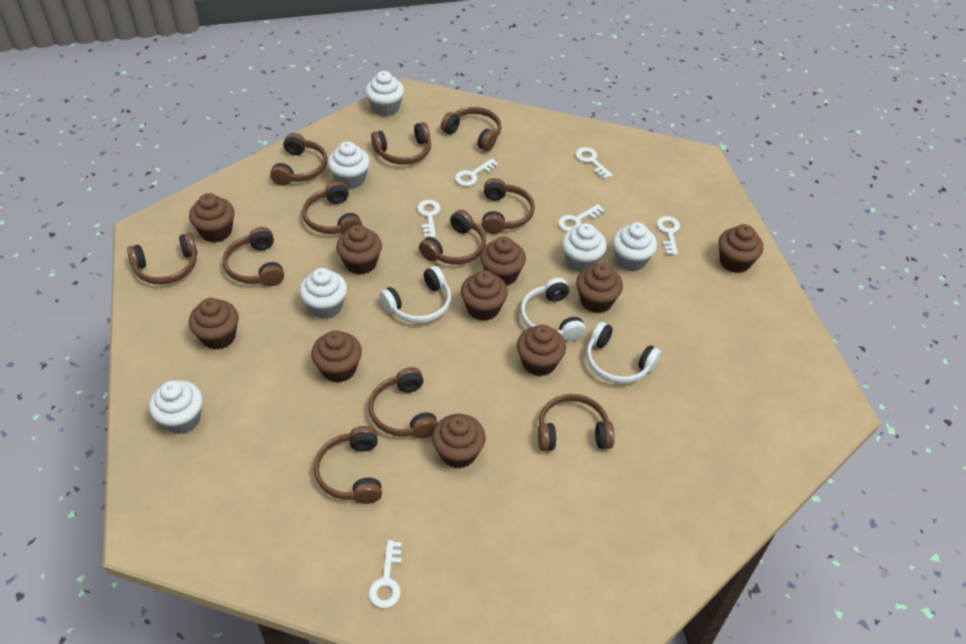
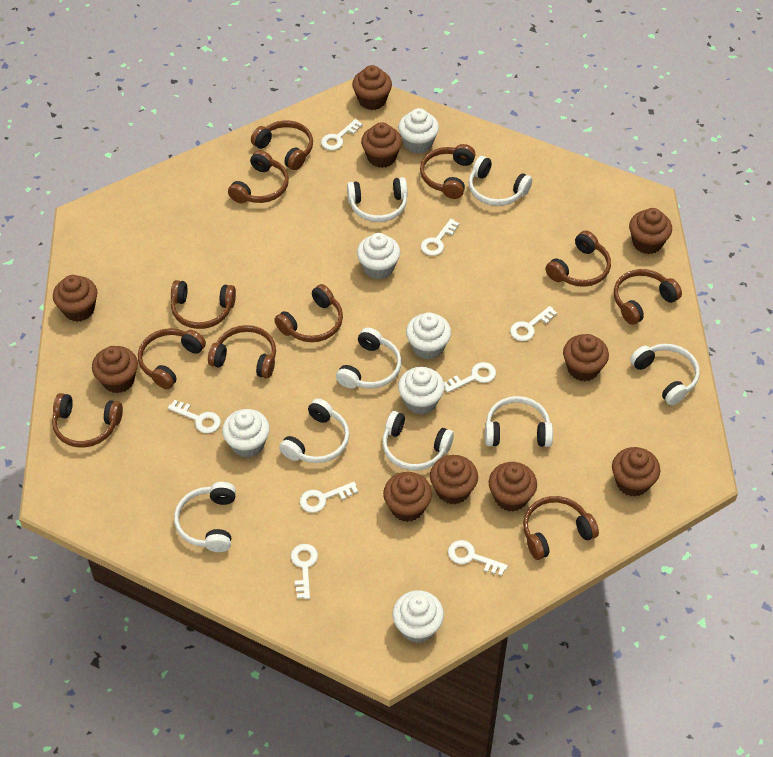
white headphones: 3 -> 8
white key: 6 -> 8

